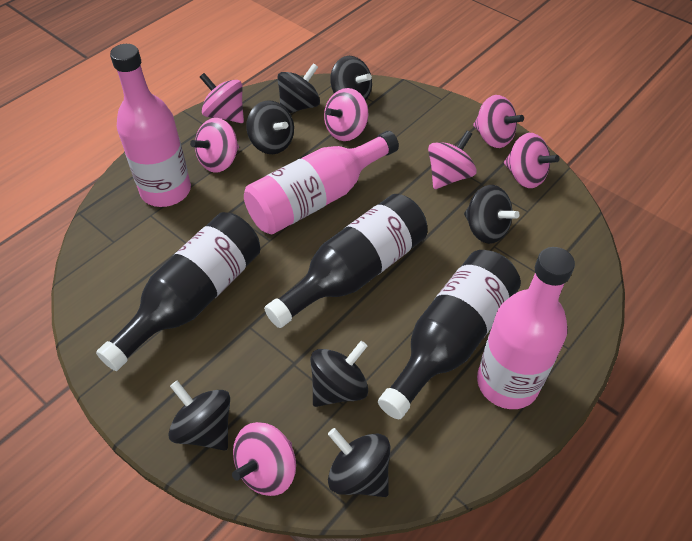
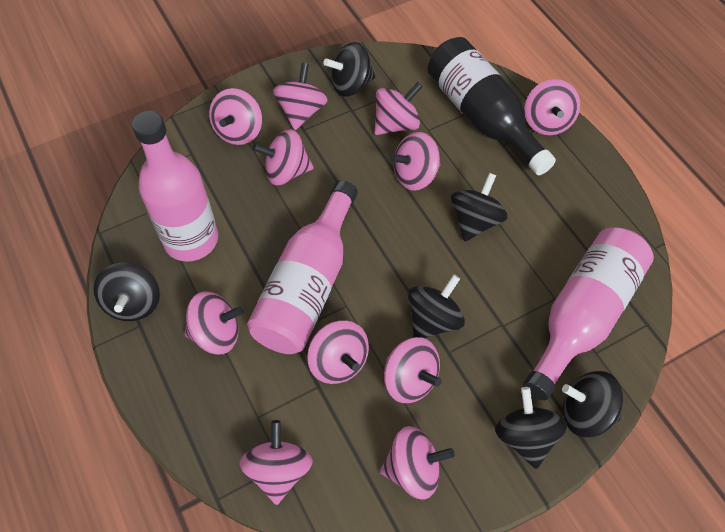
black bottle: 3 -> 1
black spinning top: 7 -> 6
pink spinning top: 7 -> 11

